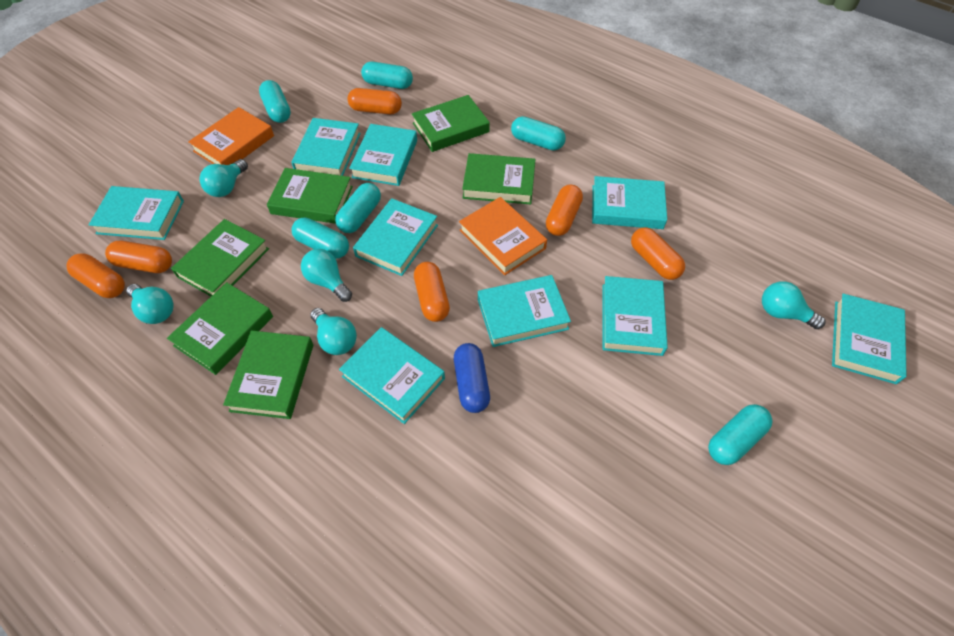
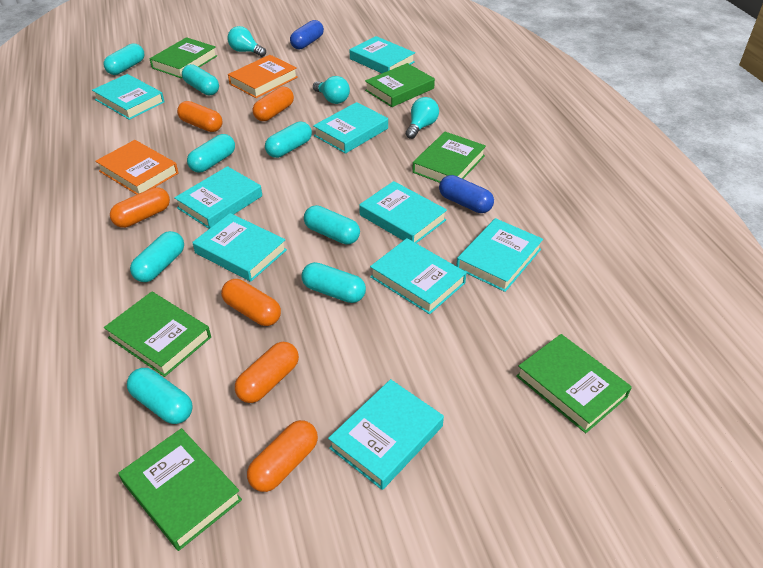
blue capsule: 1 -> 2
turquoise capsule: 6 -> 8
turquoise light bulb: 5 -> 3

